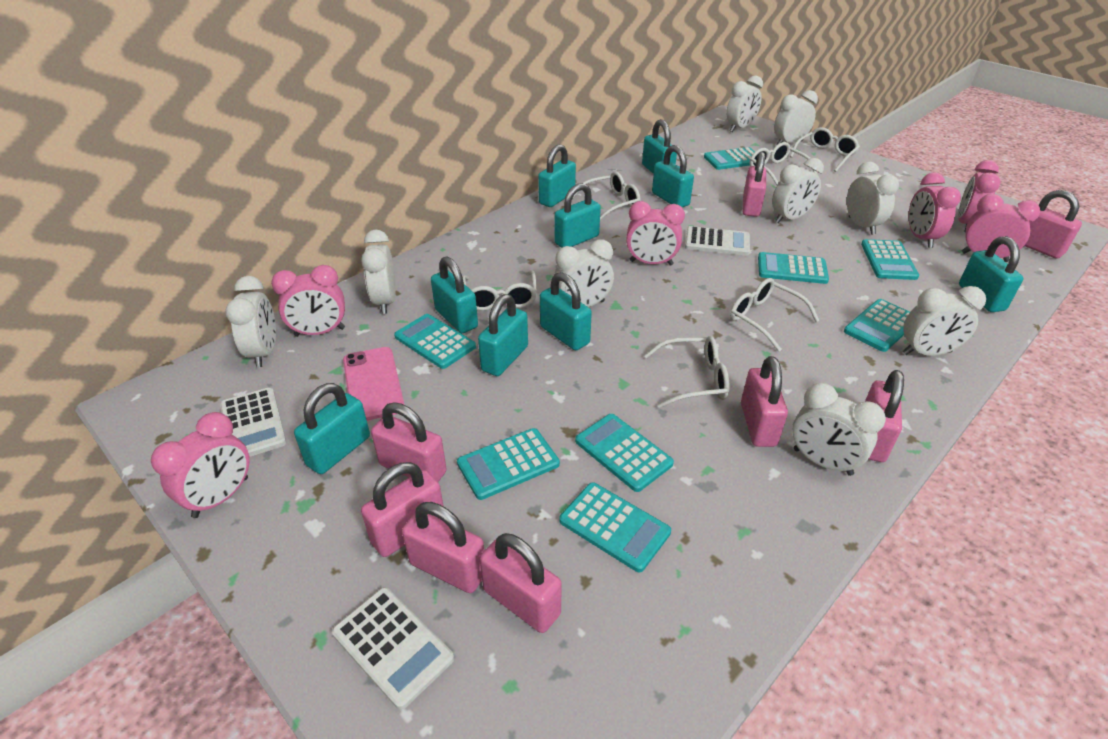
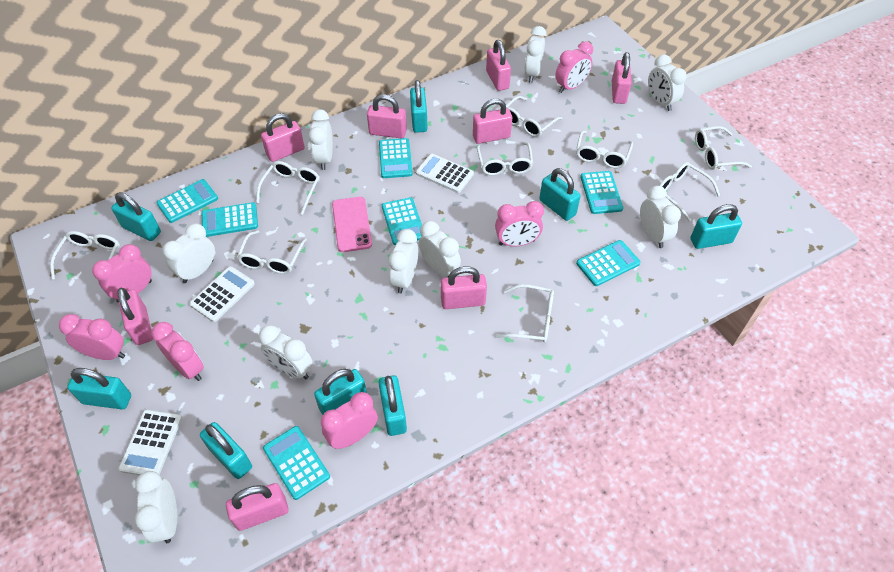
turquoise calculator: 8 -> 7
turquoise padlock: 9 -> 8
white glasses: 6 -> 9

